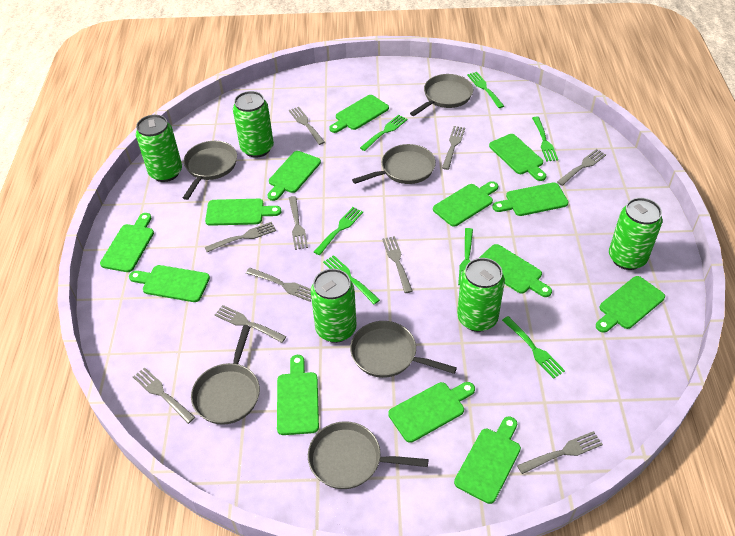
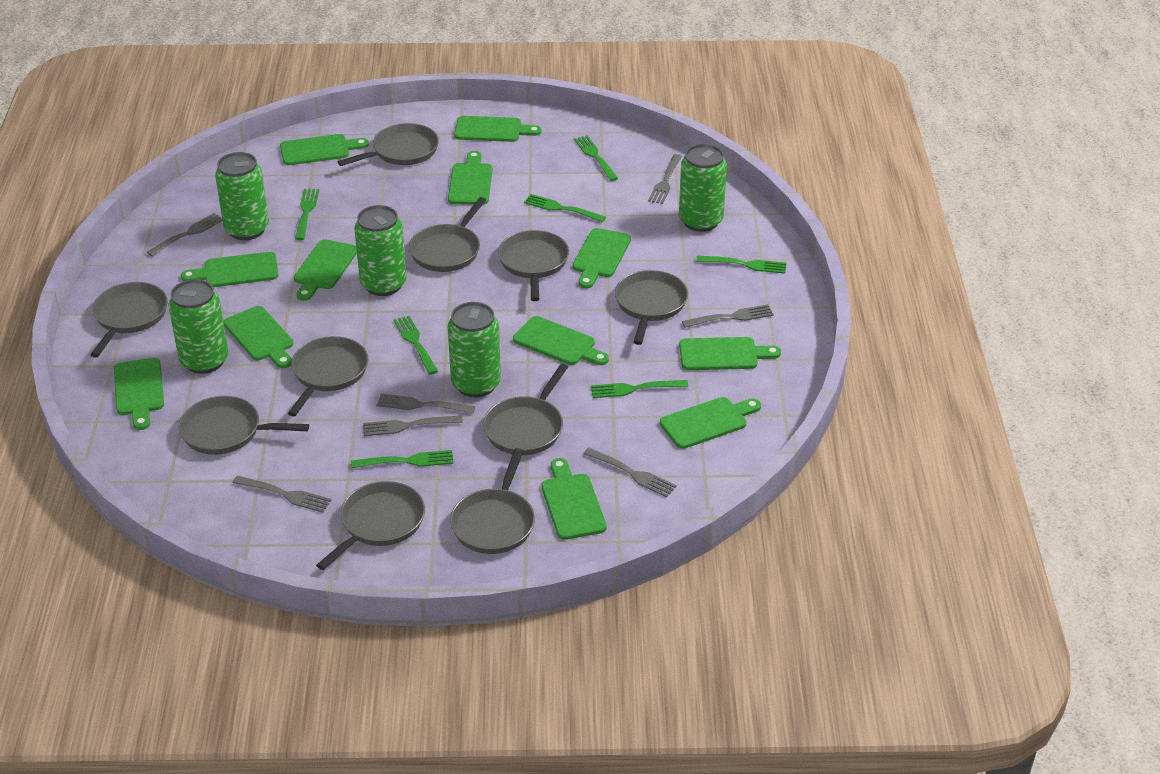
green cutting board: 13 -> 12
grey fork: 10 -> 7
grey pan: 6 -> 10

